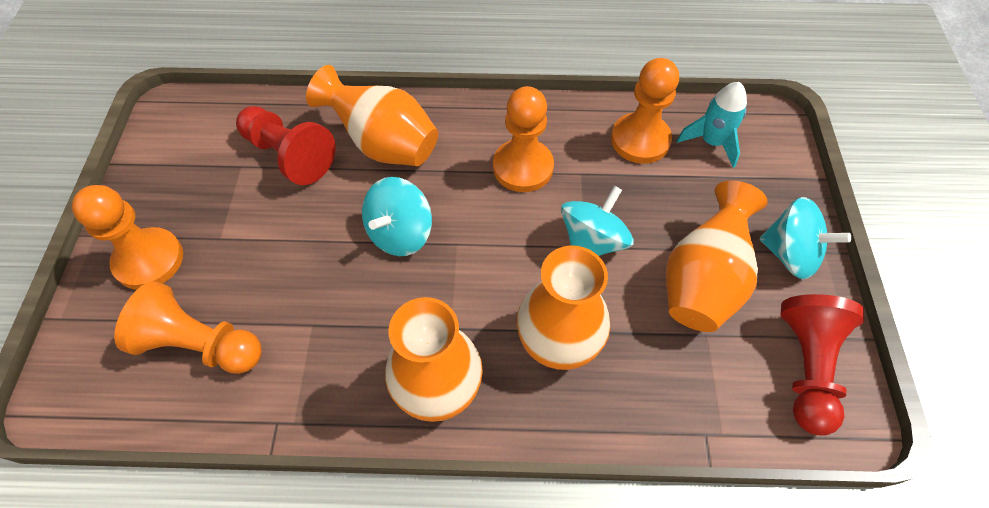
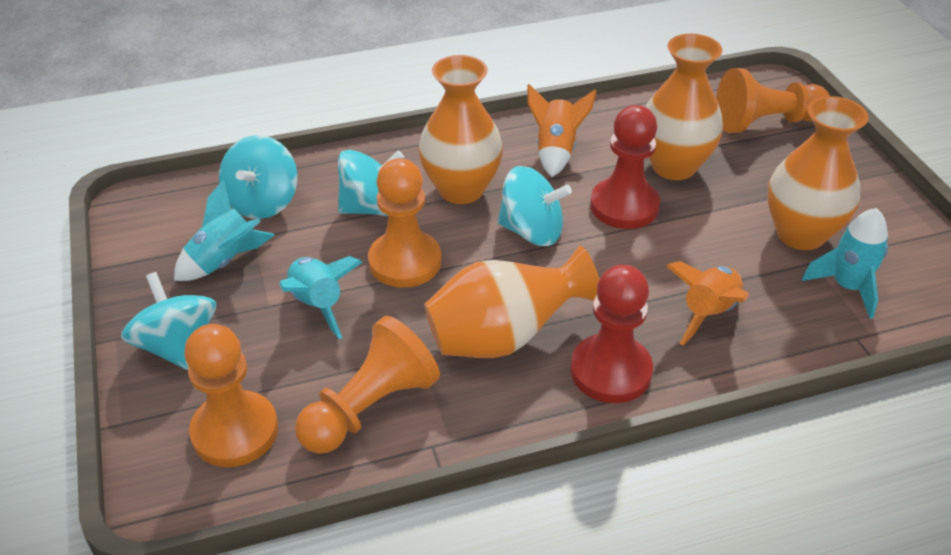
orange rocket: 0 -> 2
turquoise rocket: 1 -> 3
turquoise spinning top: 3 -> 4

